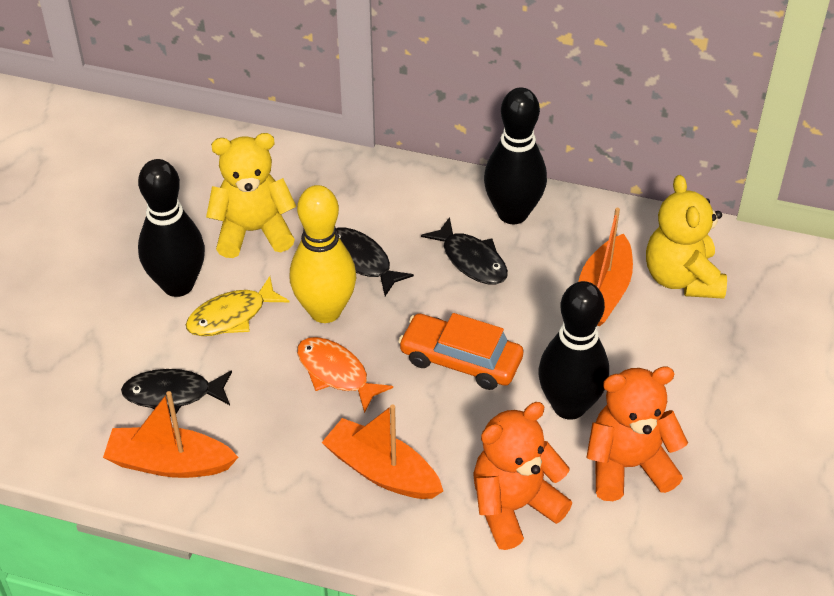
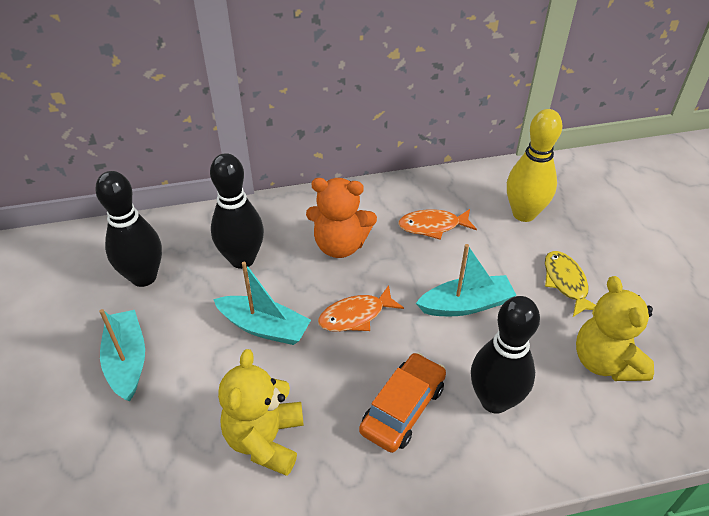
black fish: 3 -> 0
orange boat: 3 -> 0
orange fish: 1 -> 2
orange teddy bear: 2 -> 1
turquoise boat: 0 -> 3

